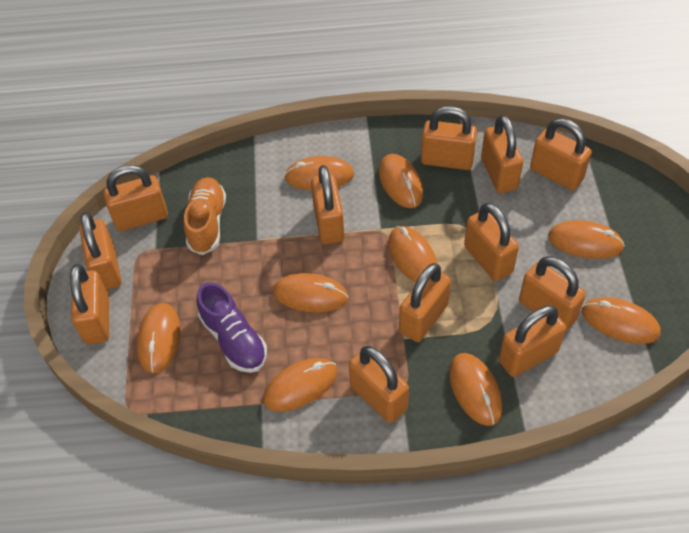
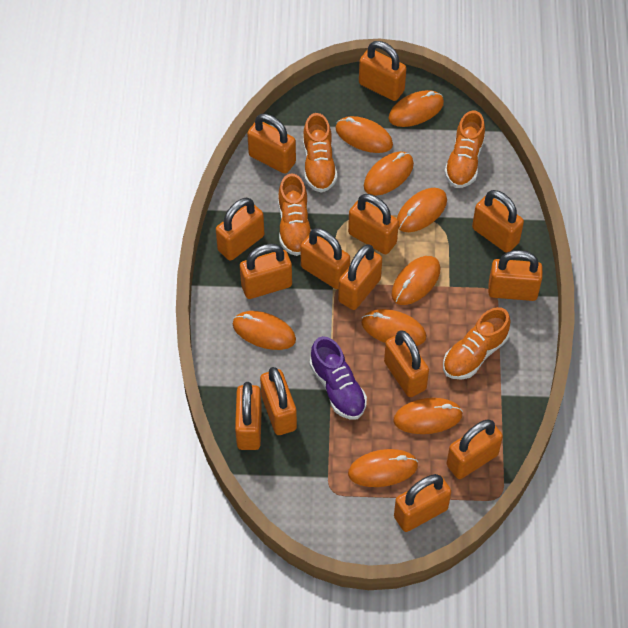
orange padlock: 12 -> 14
orange shoe: 1 -> 4

